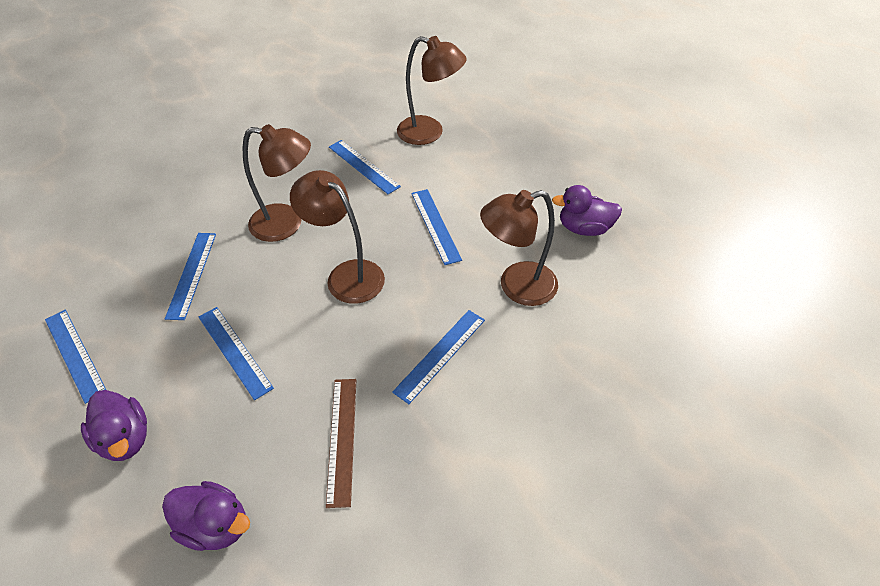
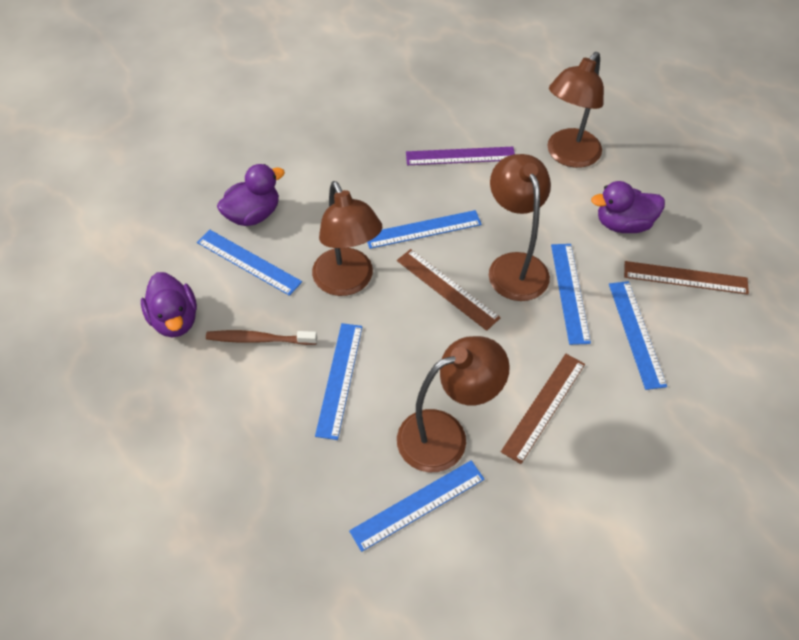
brown ruler: 1 -> 3
brown toothbrush: 0 -> 1
purple ruler: 0 -> 1

